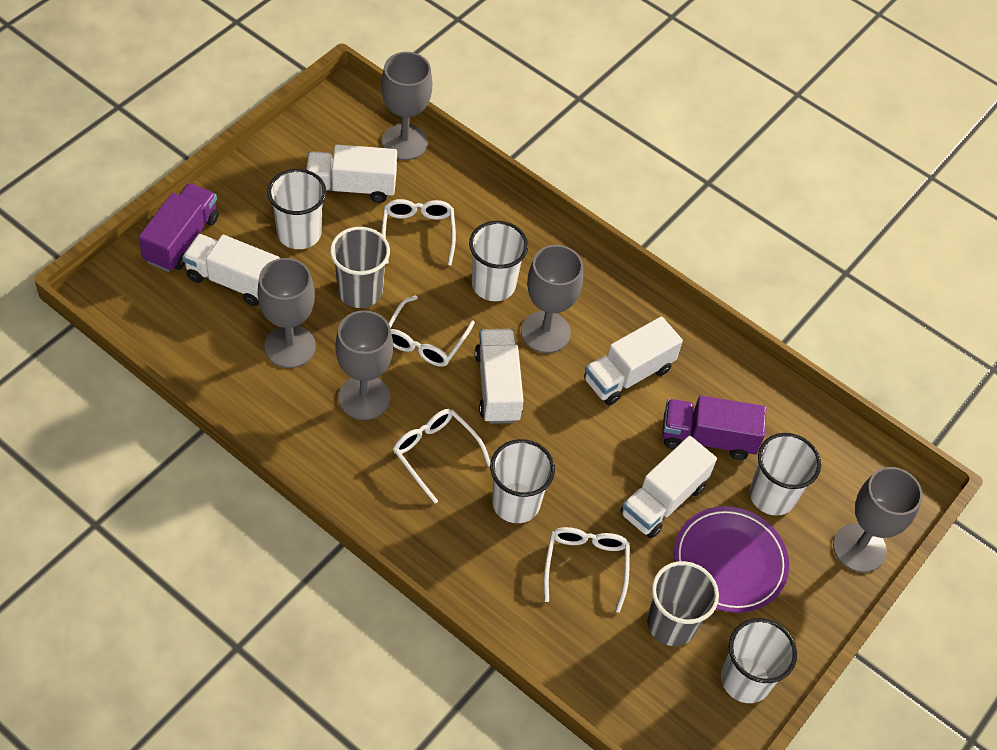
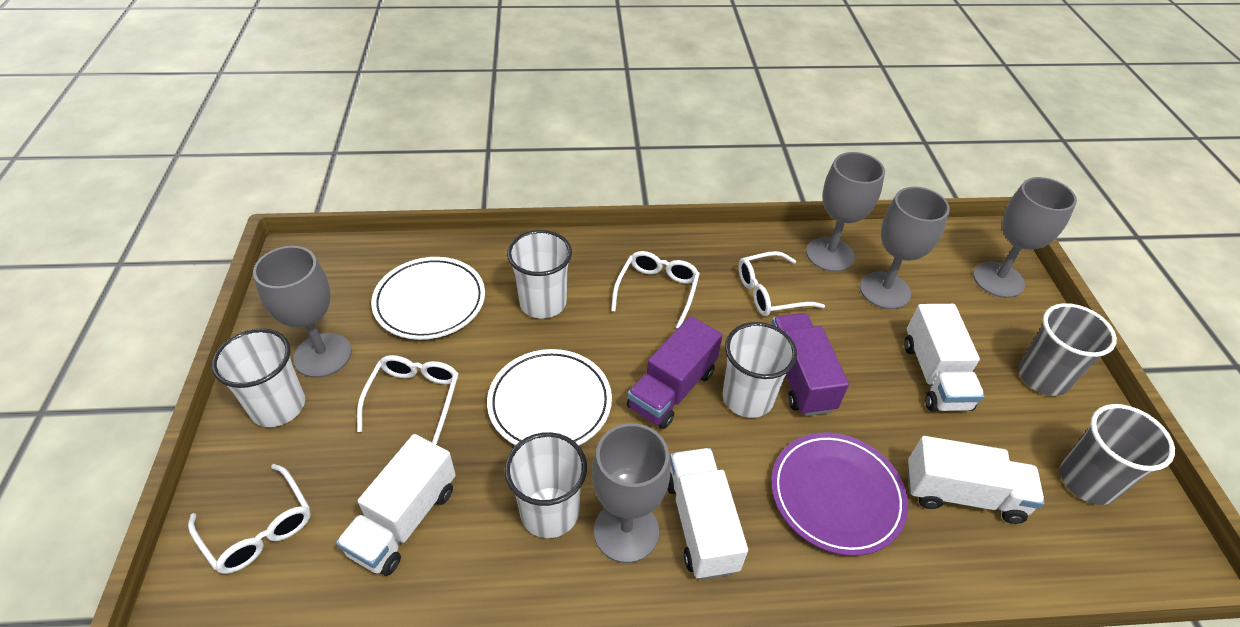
white cup: 5 -> 4
white plate: 0 -> 2
white truck: 5 -> 4

